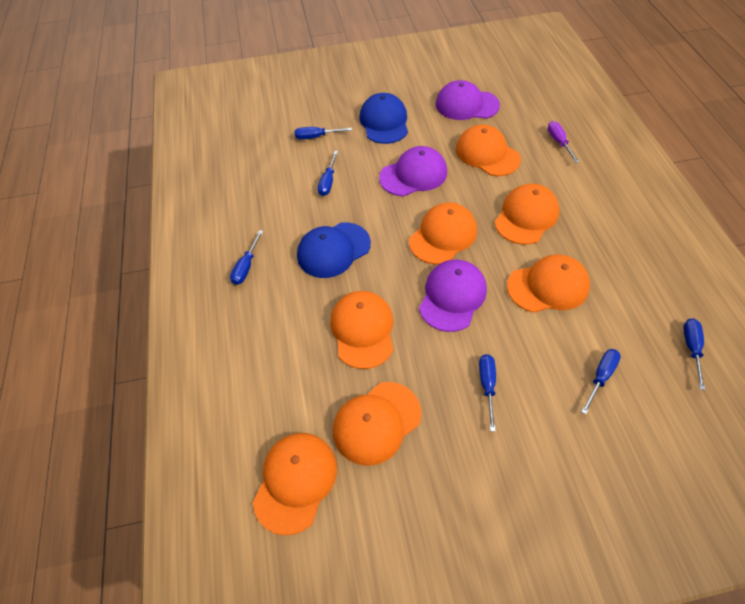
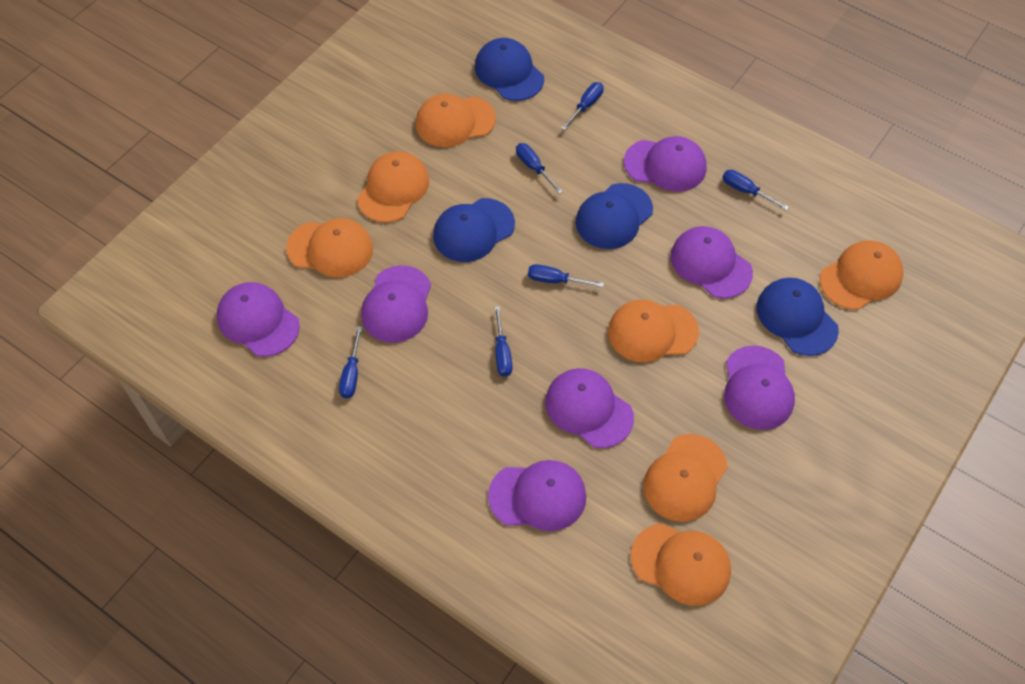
blue cap: 2 -> 4
purple cap: 3 -> 7
purple screwdriver: 1 -> 0

